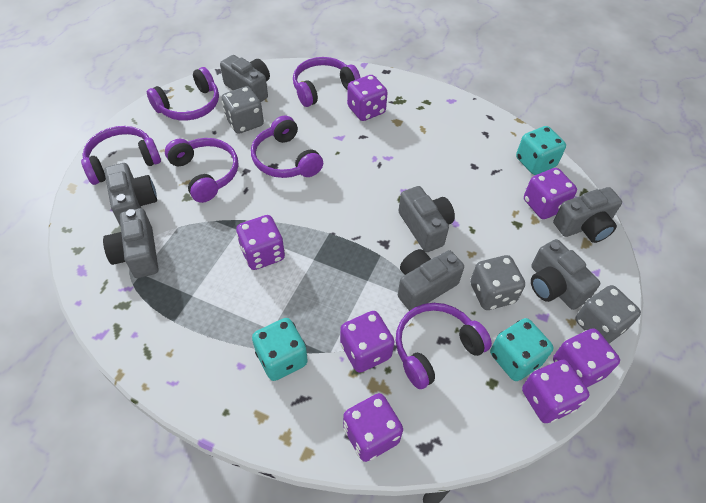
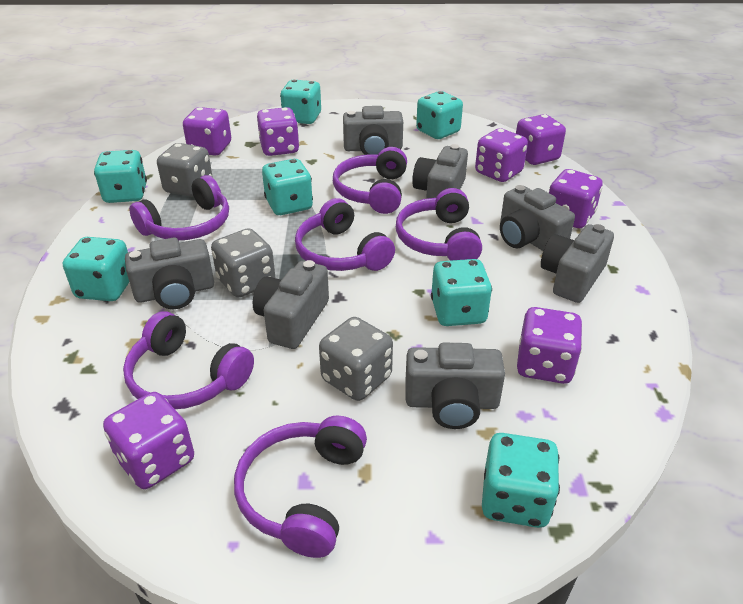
turquoise dice: 3 -> 7

